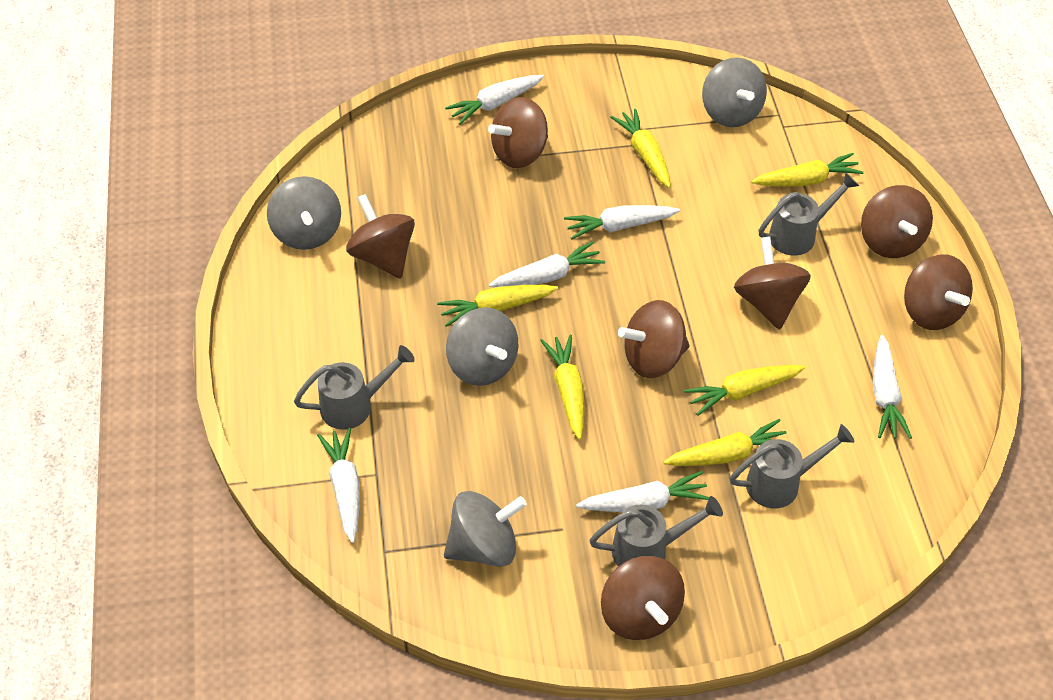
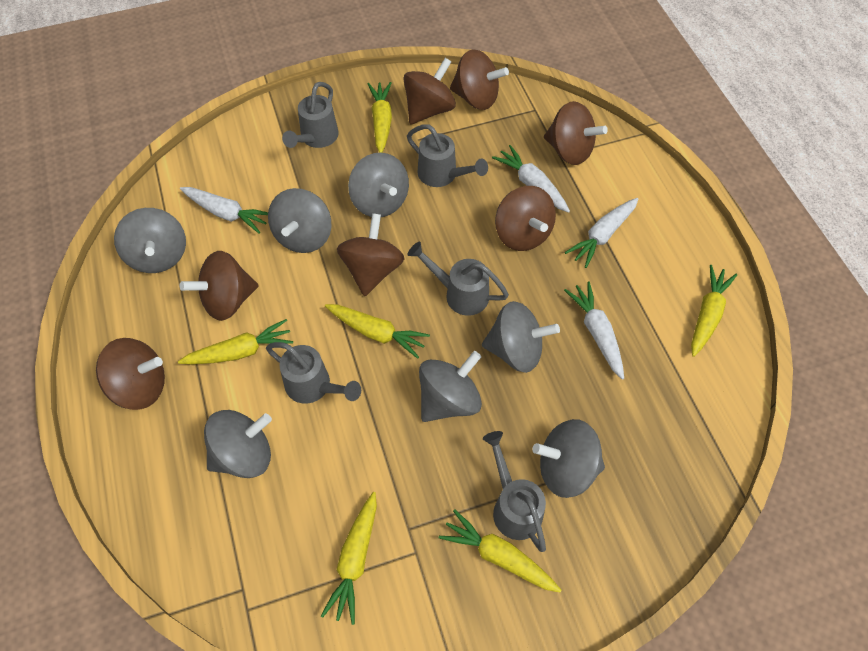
grey spinning top: 4 -> 7
grey watering can: 4 -> 5
white carrot: 6 -> 4

